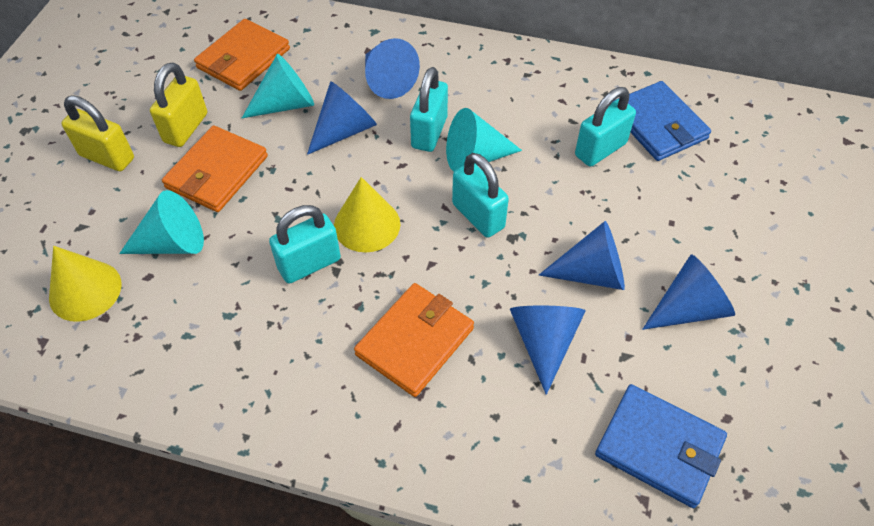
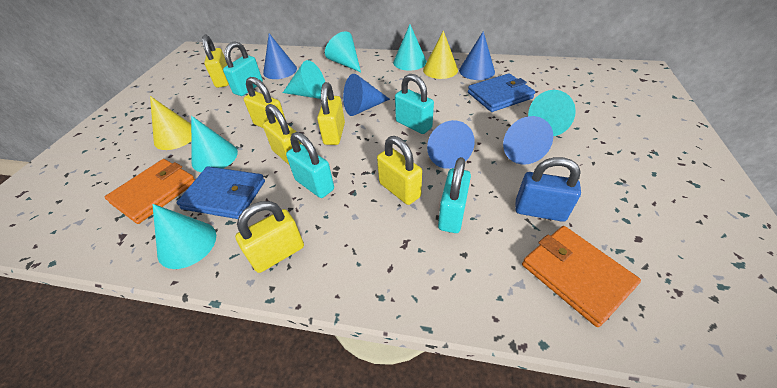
blue padlock: 0 -> 1
orange wallet: 3 -> 2
turquoise cone: 3 -> 6
yellow padlock: 2 -> 6

